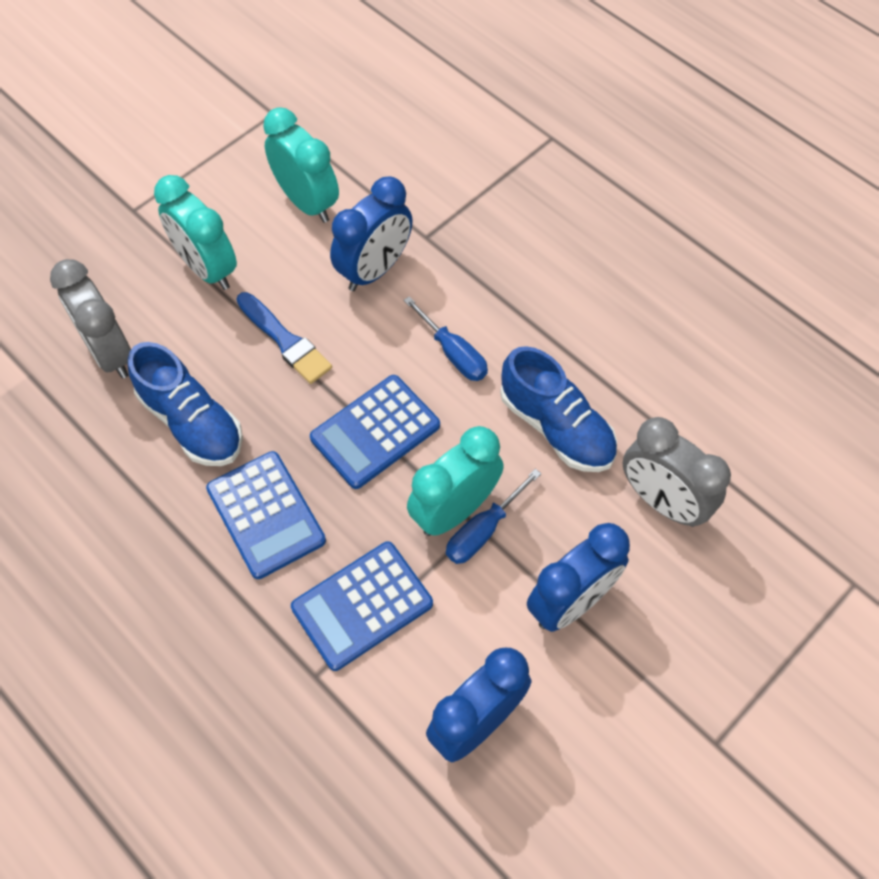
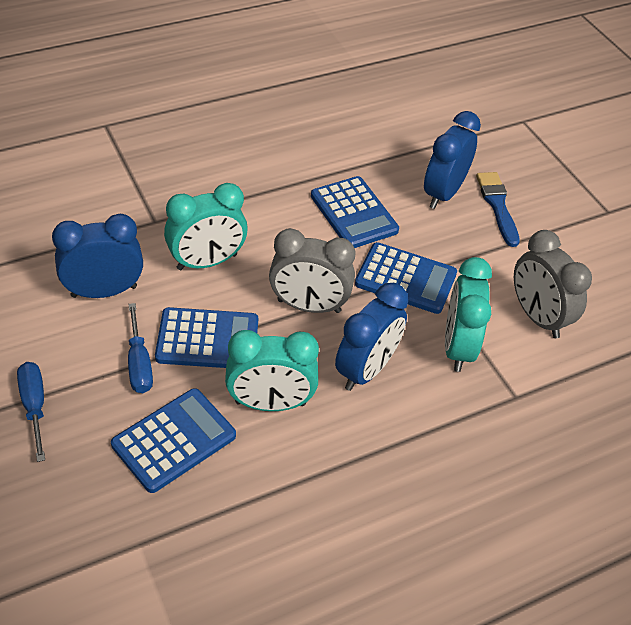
blue calculator: 3 -> 4
blue shoe: 2 -> 0

